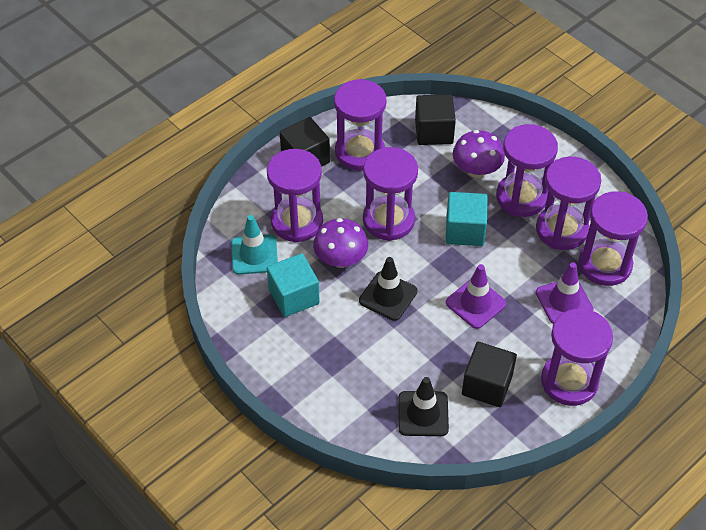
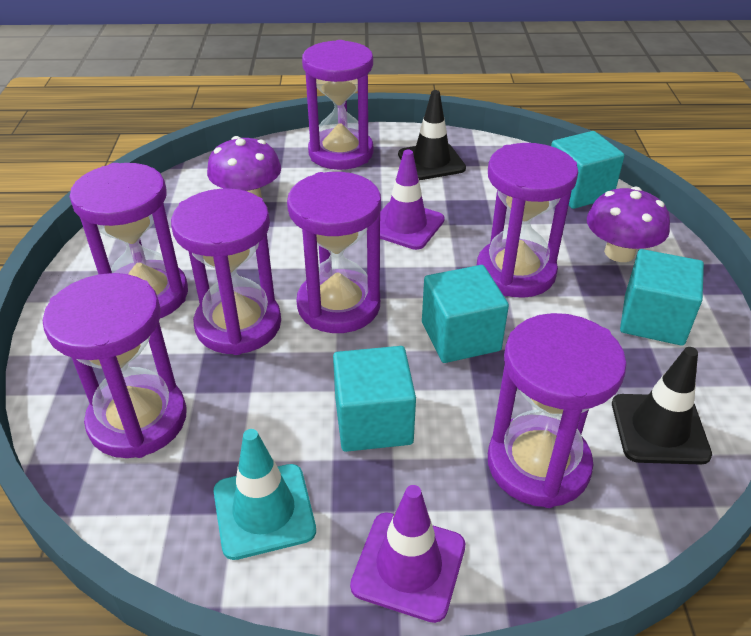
black cube: 3 -> 0
turquoise cube: 2 -> 4

